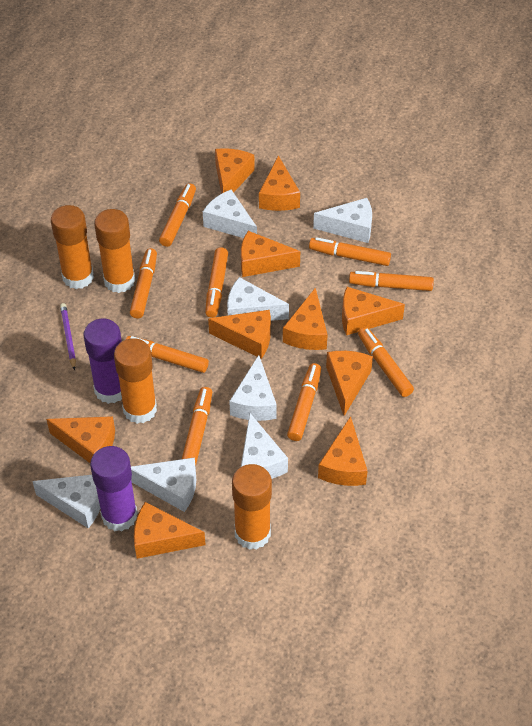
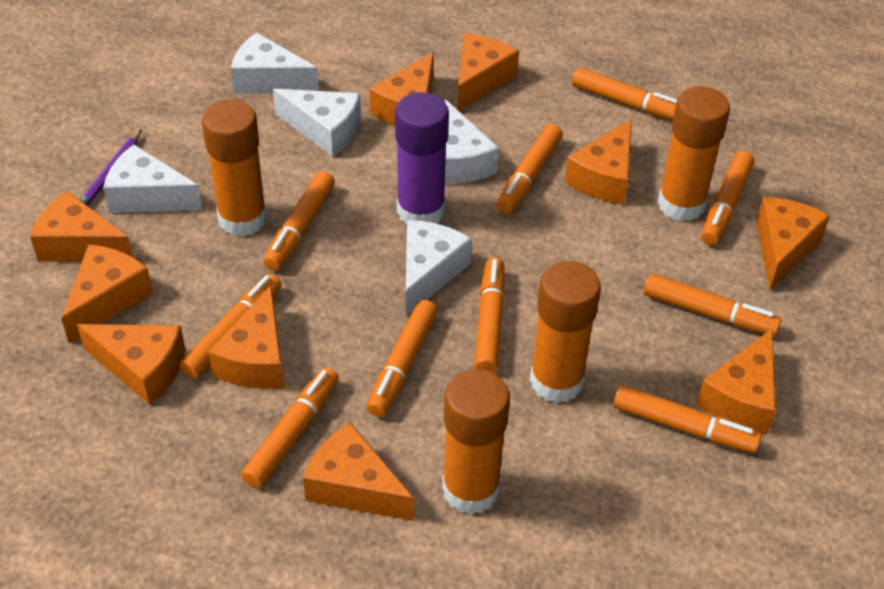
orange marker: 9 -> 10
purple glue stick: 2 -> 1
white cheese: 7 -> 5

